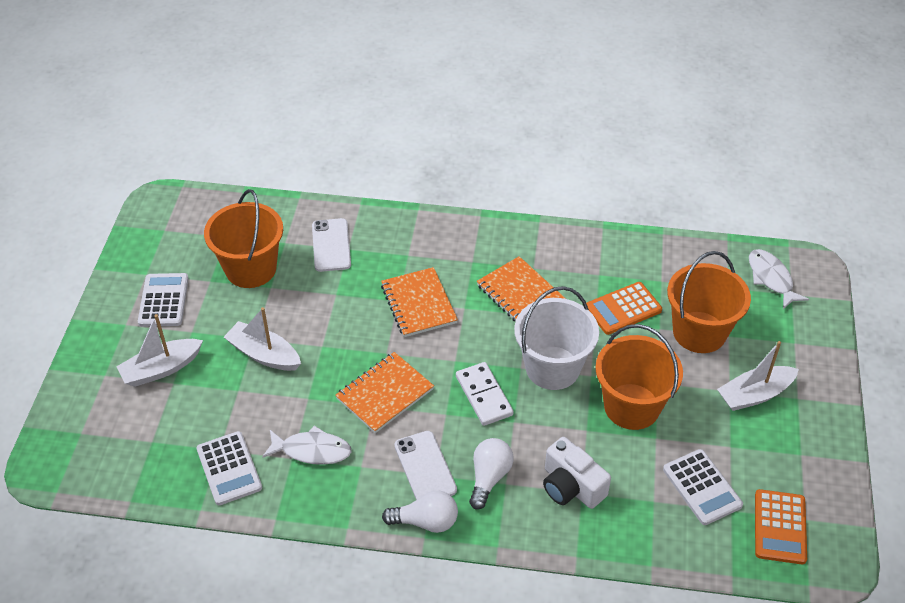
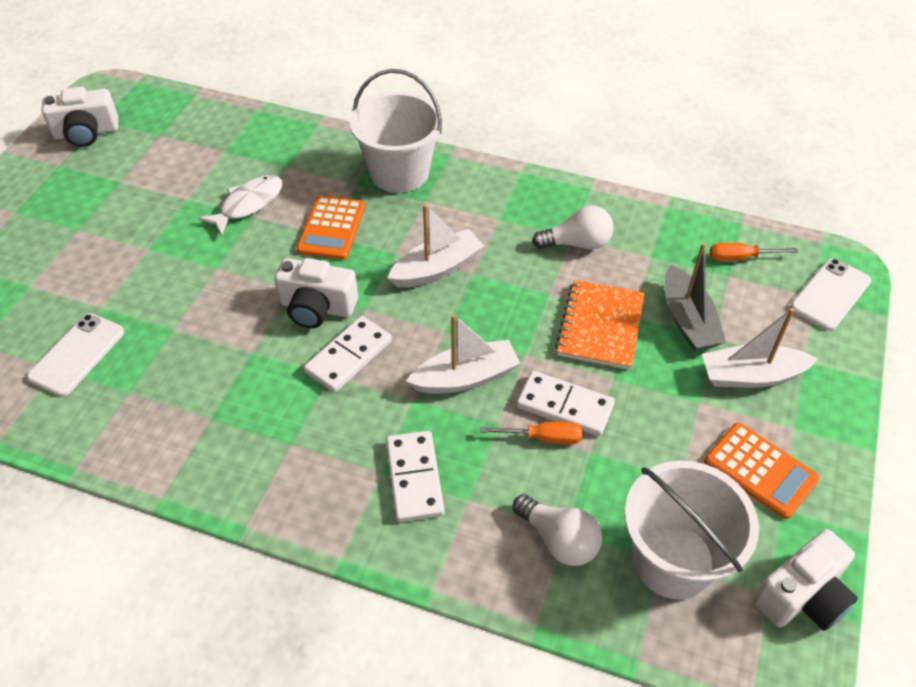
grey boat: 0 -> 1
orange bucket: 3 -> 0
orange notebook: 3 -> 1
orange screwdriver: 0 -> 2
white bucket: 1 -> 2
white calculator: 3 -> 0
white camera: 1 -> 3
white domino: 1 -> 3
white fish: 2 -> 1

